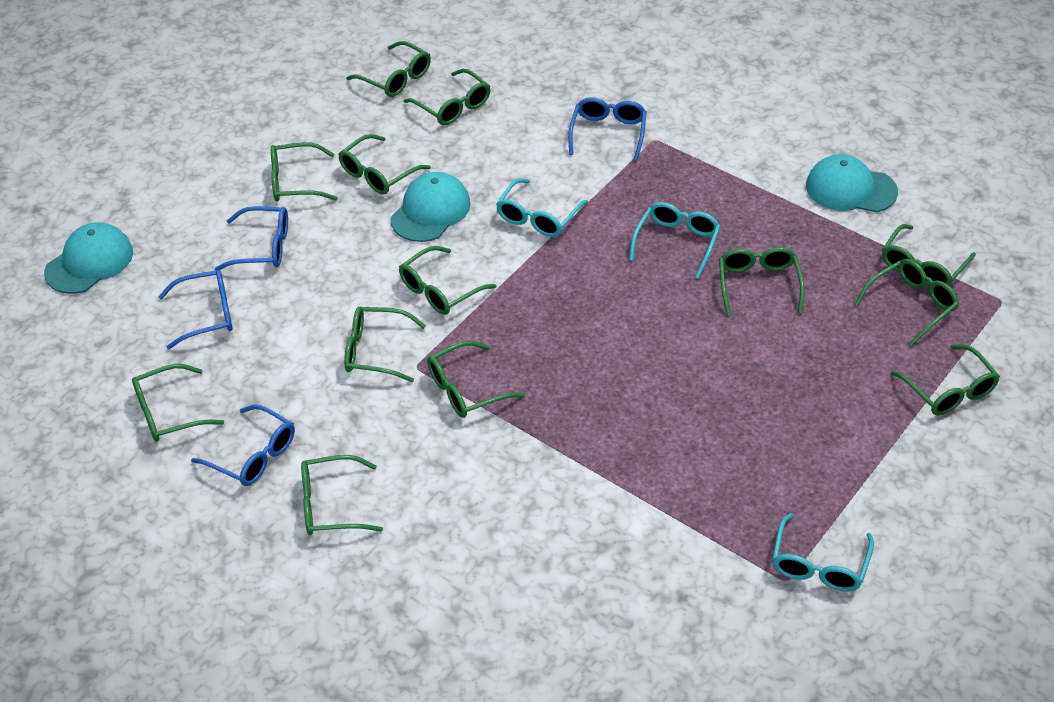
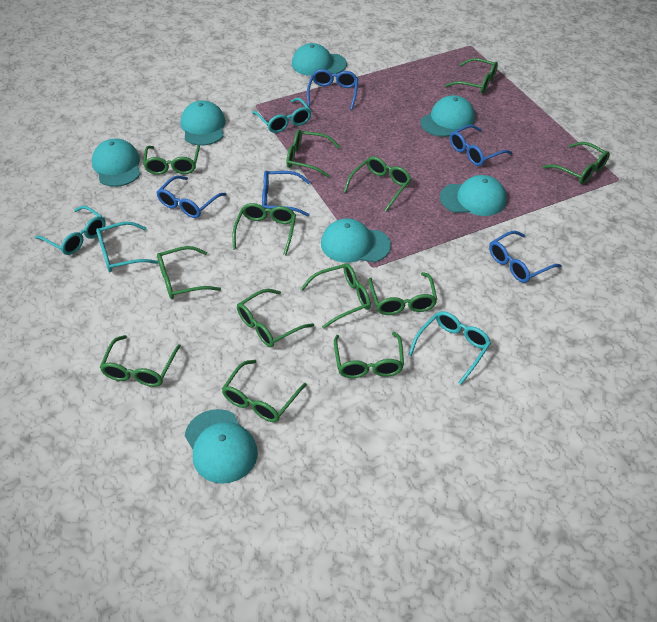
blue glasses: 4 -> 5
turquoise cap: 3 -> 7
turquoise glasses: 3 -> 4

